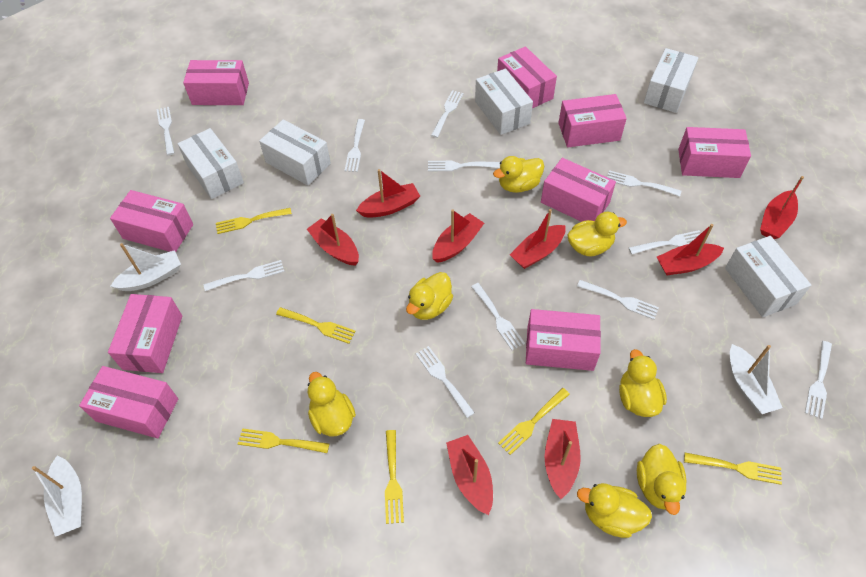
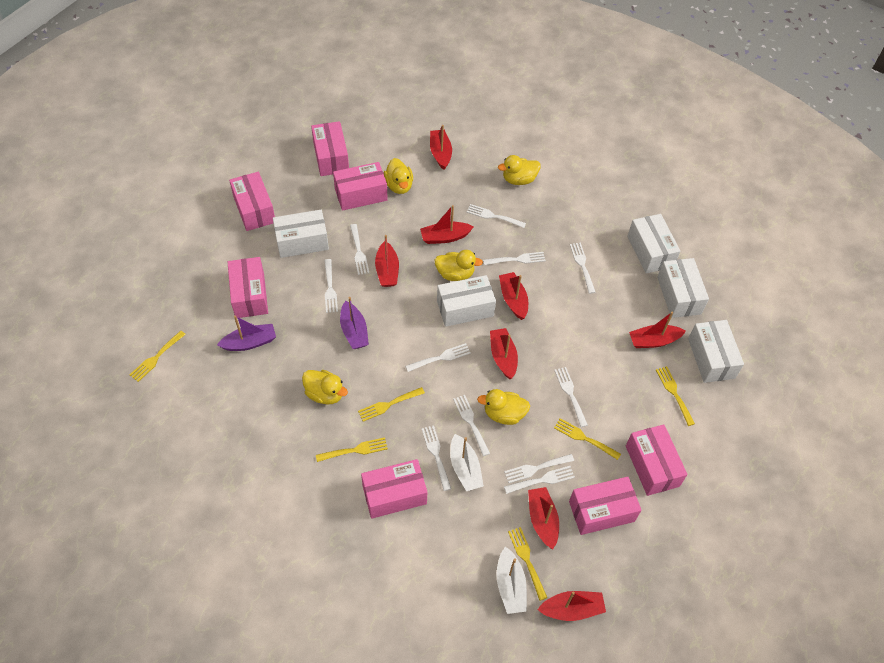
pink box: 9 -> 7
purple boat: 0 -> 2
white boat: 3 -> 2
yellow duck: 7 -> 5

